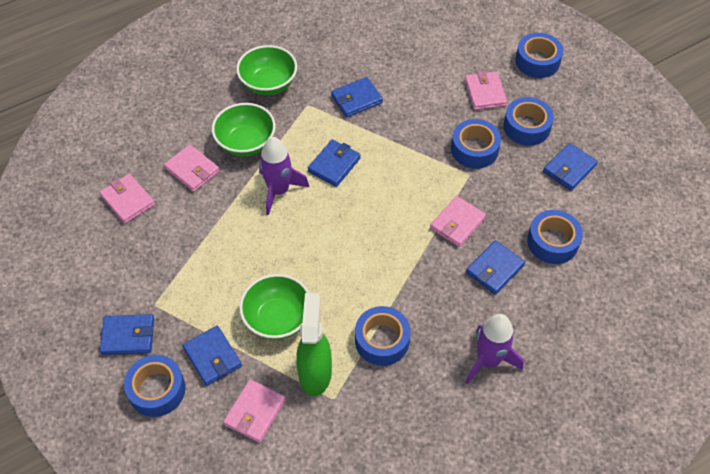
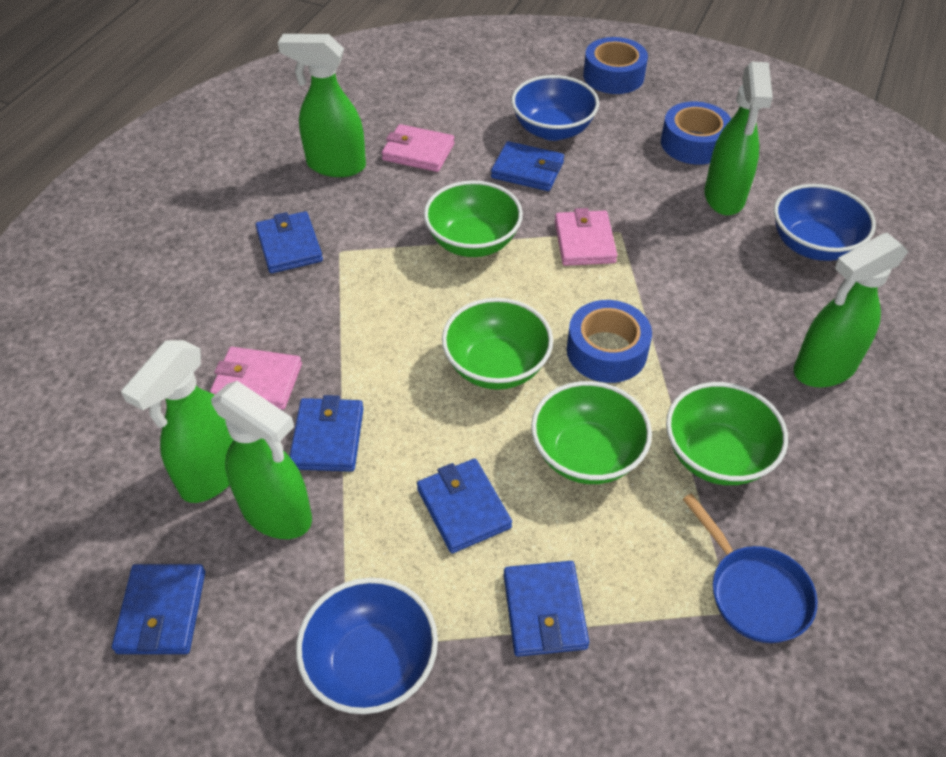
blue bowl: 0 -> 3
blue pan: 0 -> 1
blue tape: 6 -> 3
green bowl: 3 -> 4
green spray bottle: 1 -> 5
pink wallet: 5 -> 3
purple rocket: 2 -> 0

